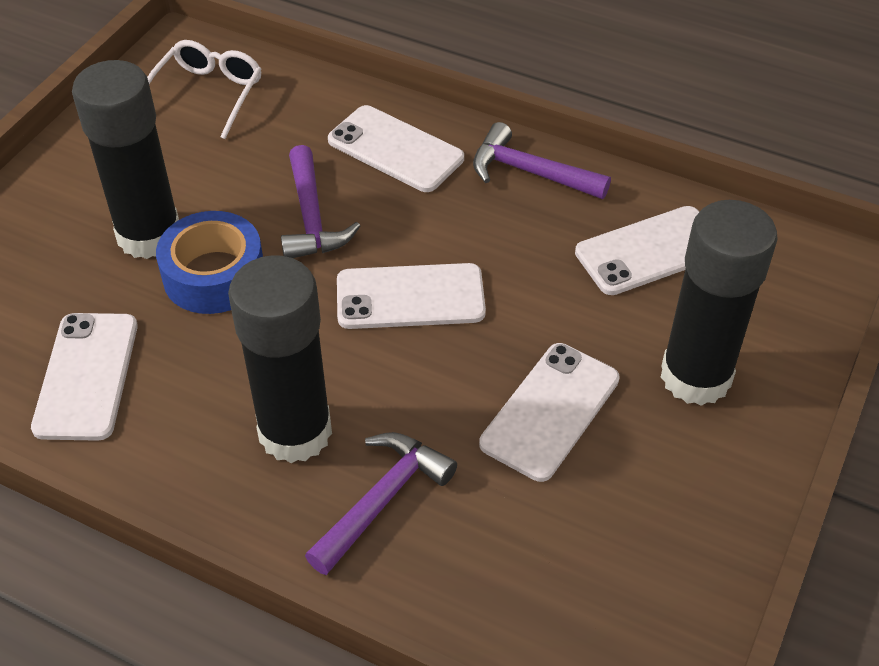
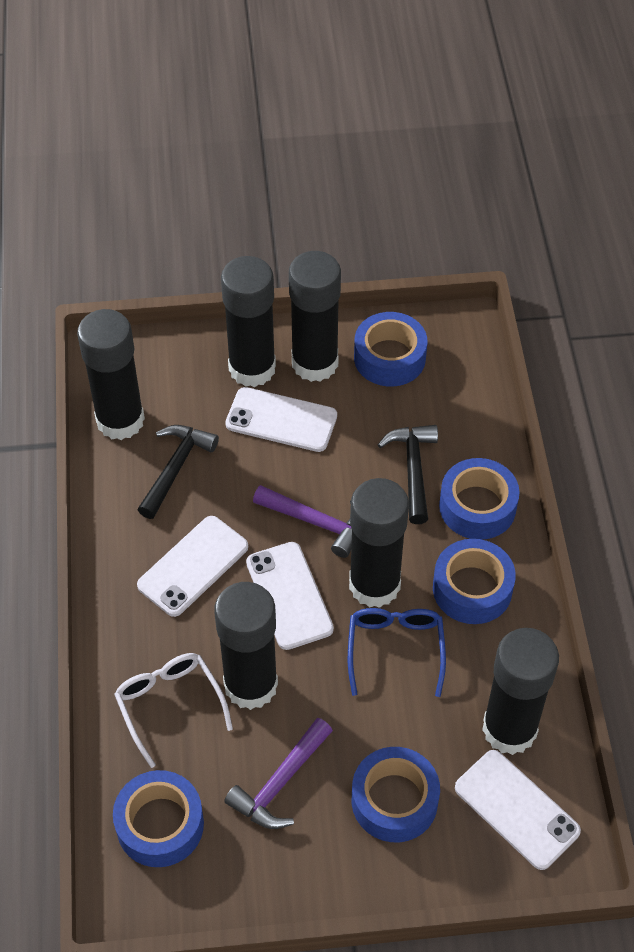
black glue stick: 3 -> 6
black hammer: 0 -> 2
blue glasses: 0 -> 1
blue tape: 1 -> 5
purple hammer: 3 -> 2
white phone: 5 -> 4

